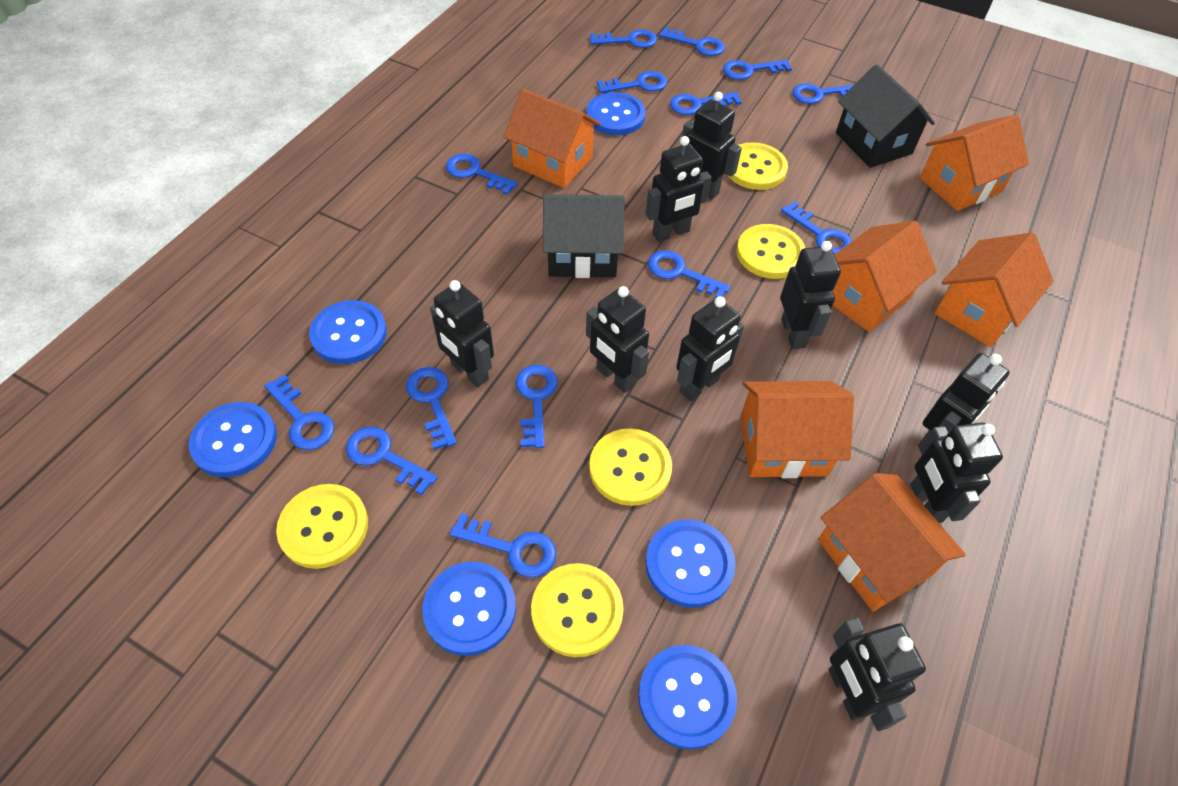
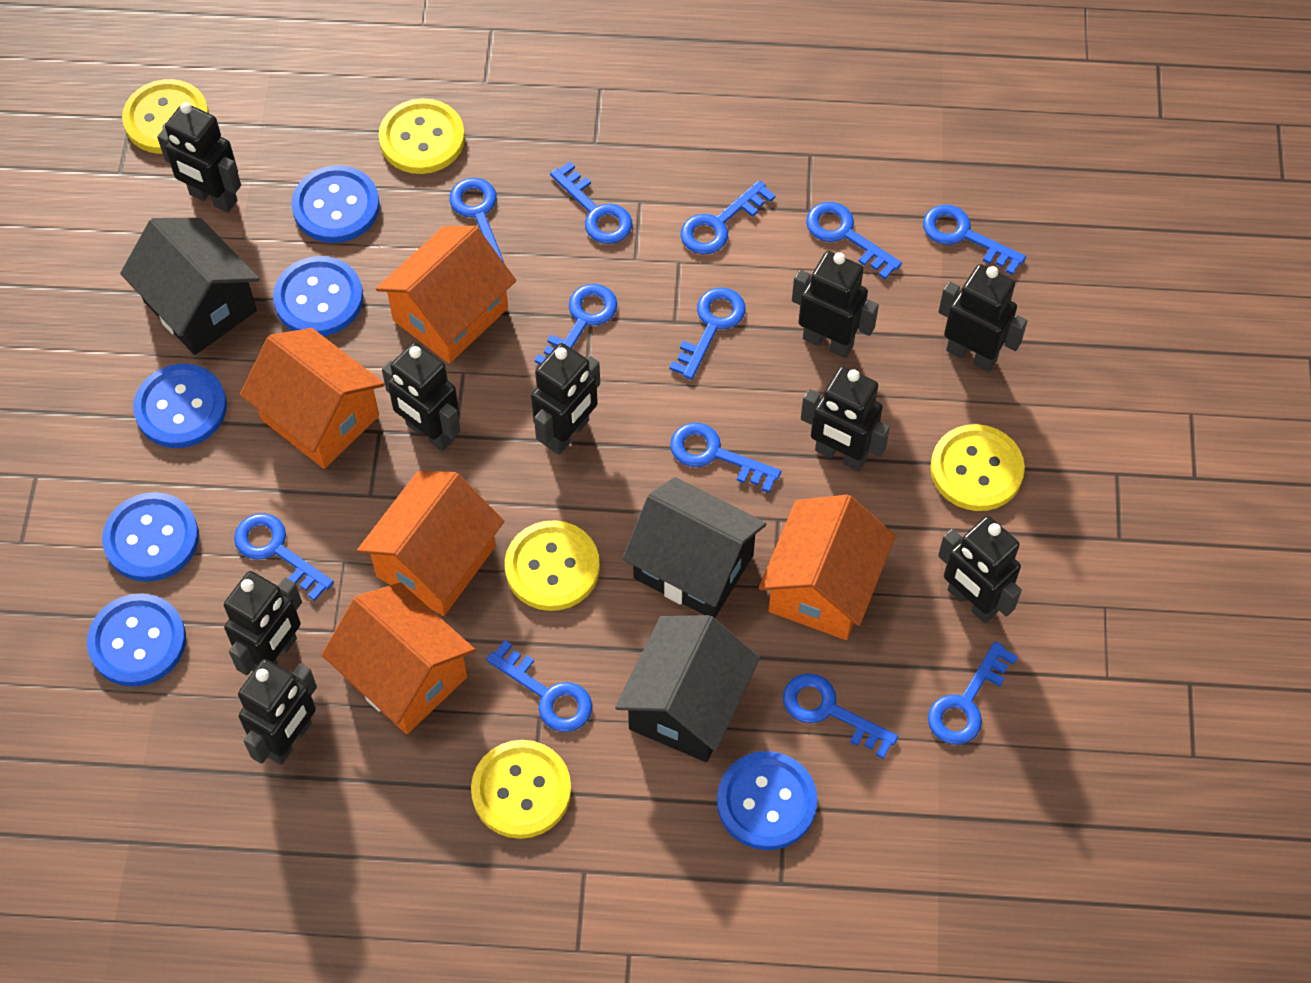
black house: 2 -> 3
blue key: 14 -> 12
orange house: 6 -> 5

